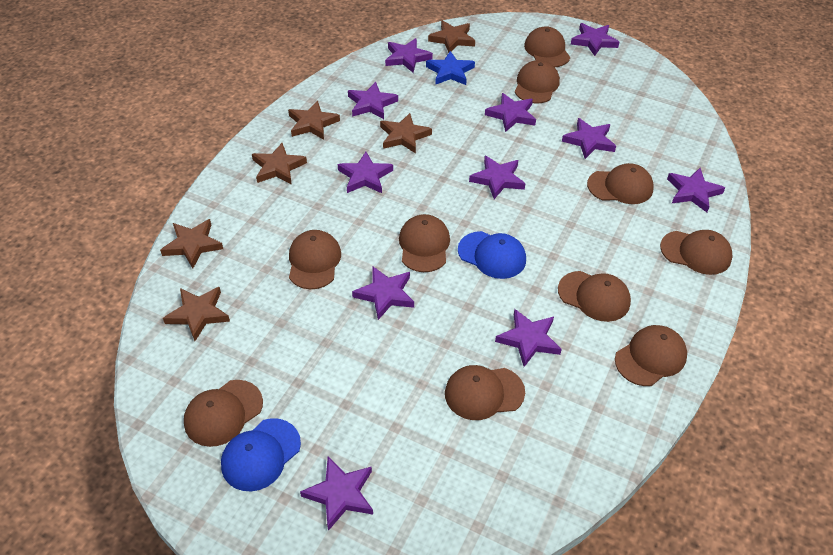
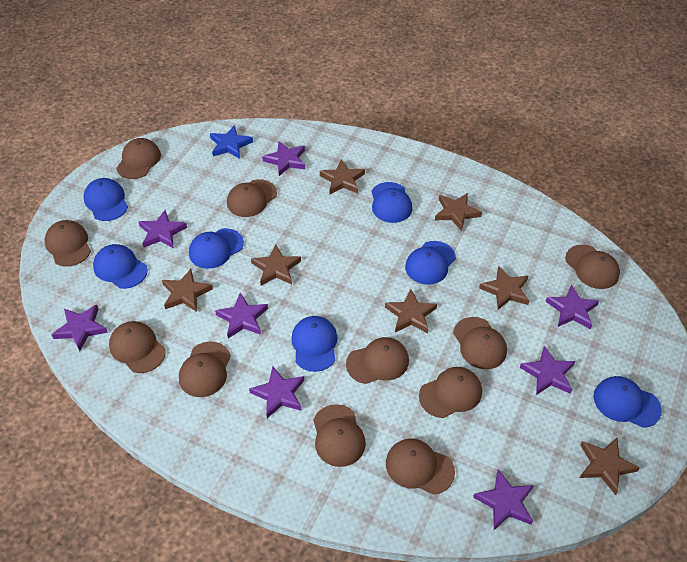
blue cap: 2 -> 7
brown cap: 10 -> 11
brown star: 6 -> 7
purple star: 11 -> 8

